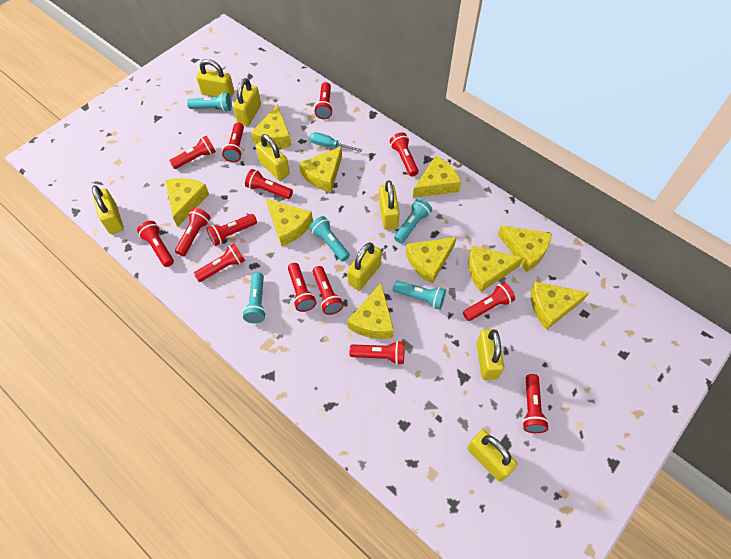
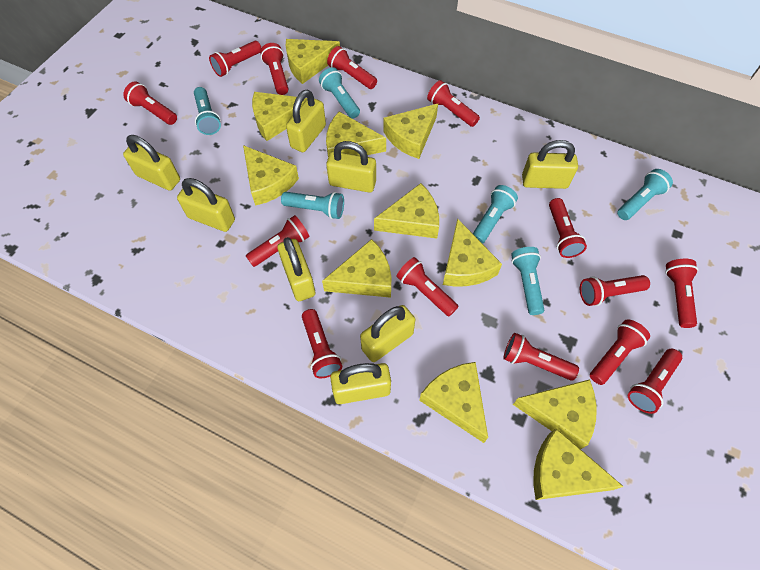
turquoise flashlight: 5 -> 6
turquoise screwdriver: 1 -> 0
yellow cheese: 10 -> 11

